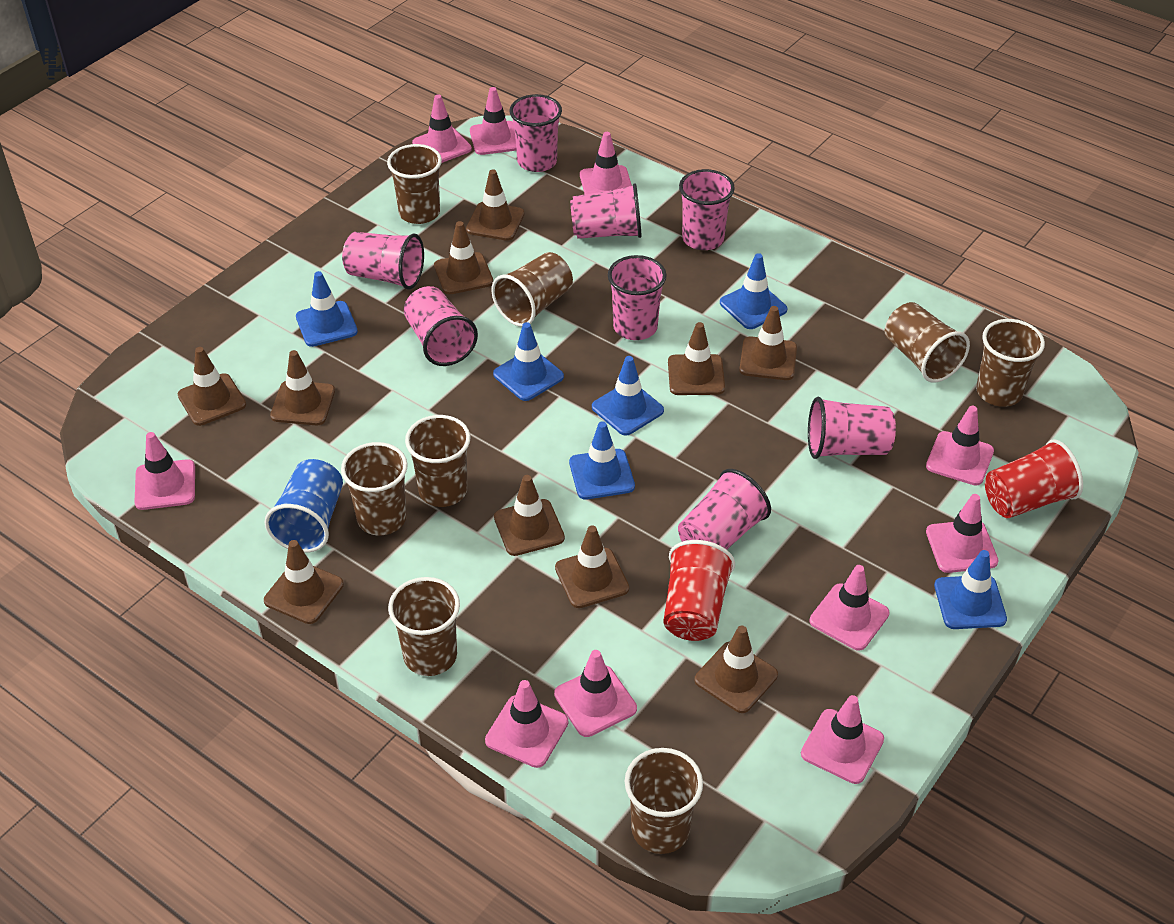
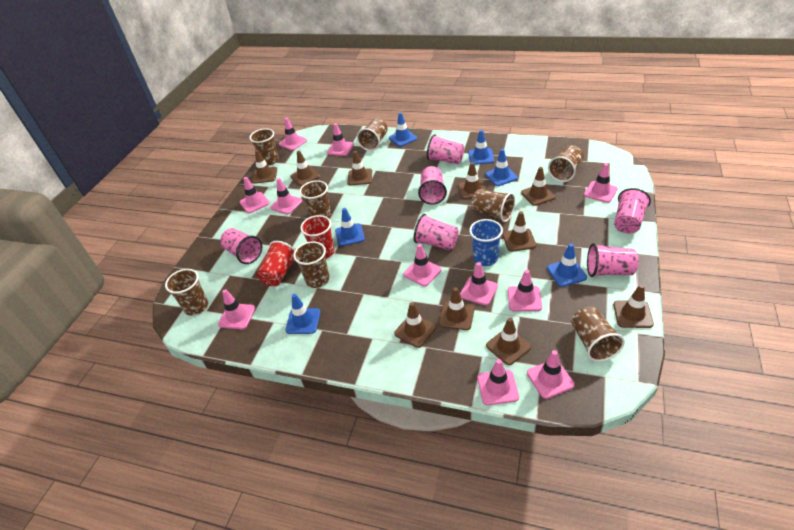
pink cup: 8 -> 6
pink traffic cone: 10 -> 11

